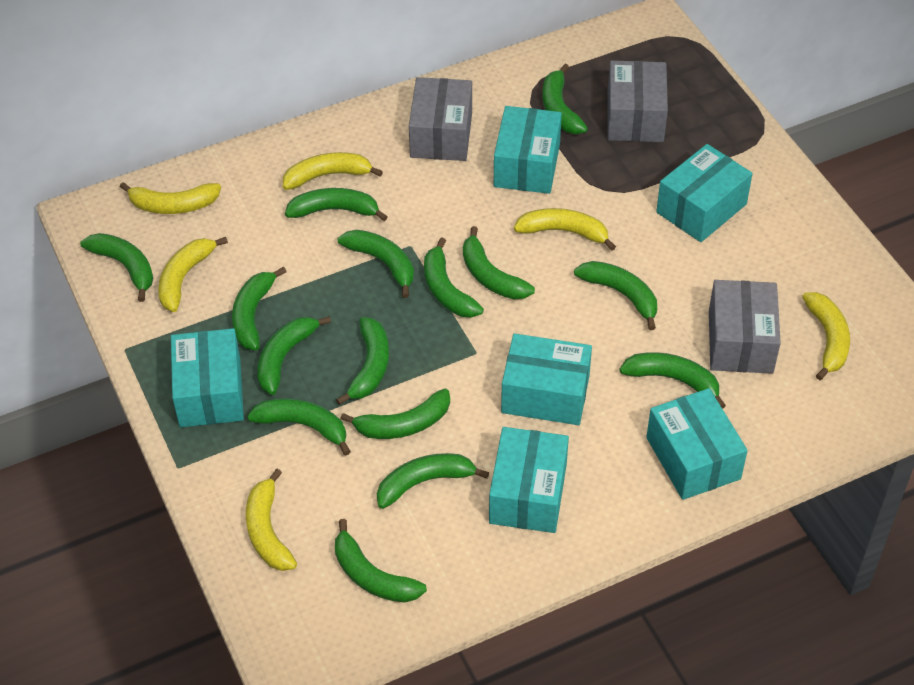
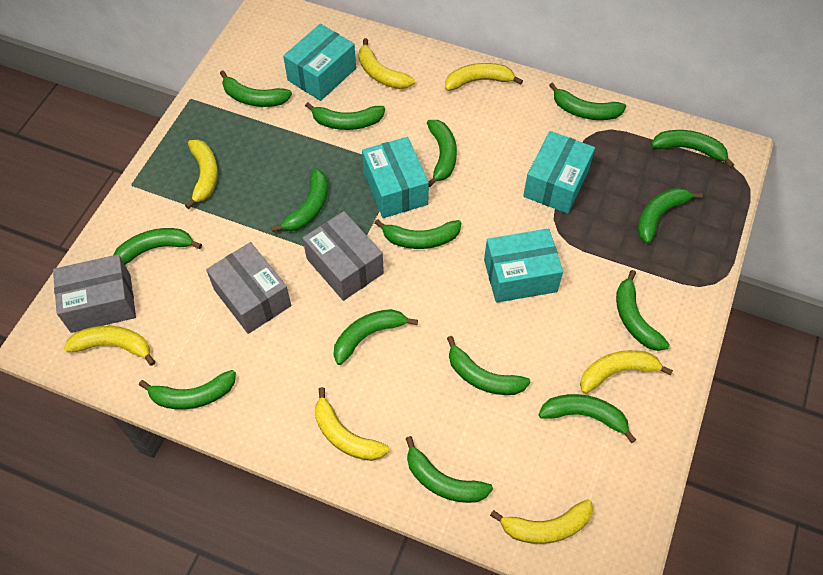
turquoise box: 6 -> 4
yellow banana: 6 -> 7

